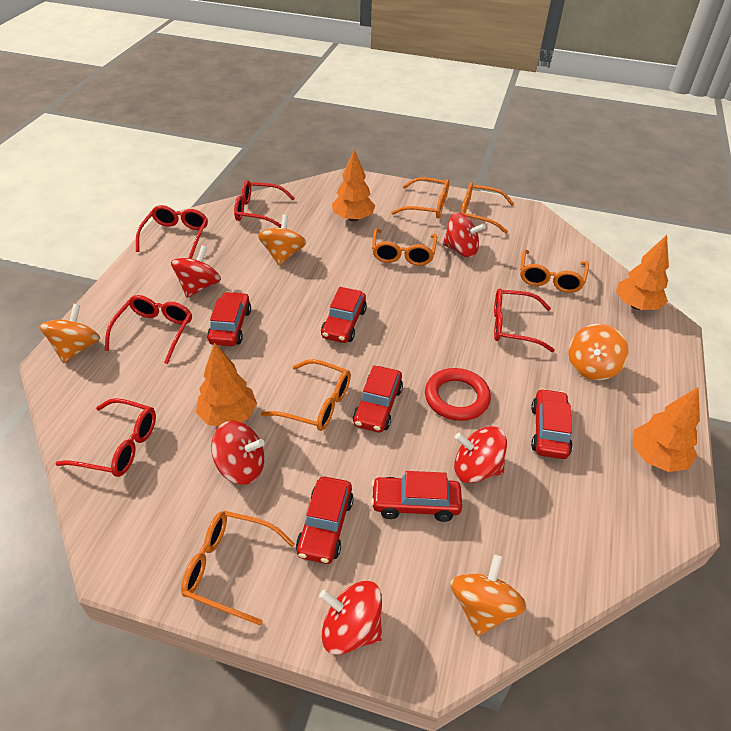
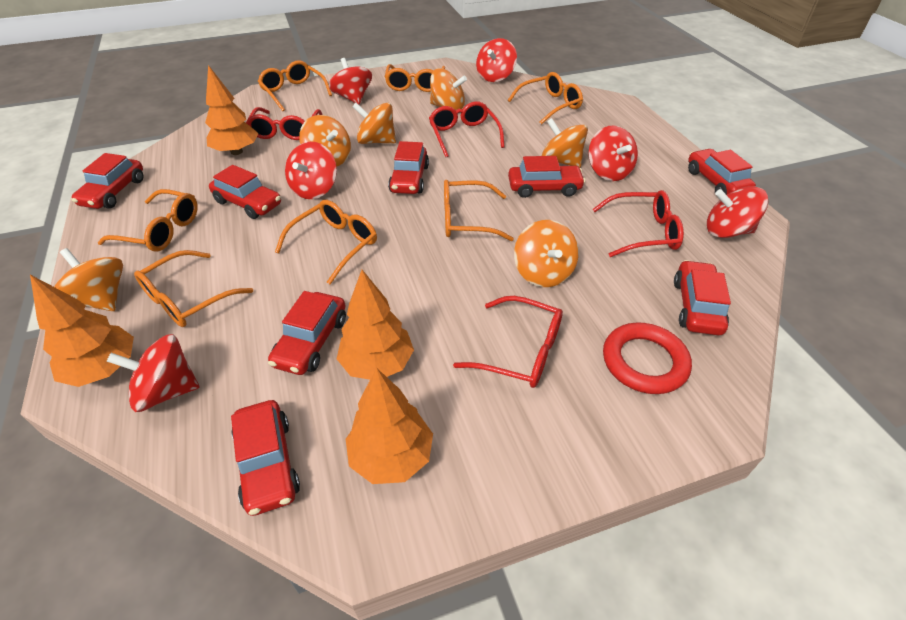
orange glasses: 6 -> 7
orange spinning top: 4 -> 6
red car: 6 -> 8
red glasses: 5 -> 4
red spinning top: 5 -> 6

